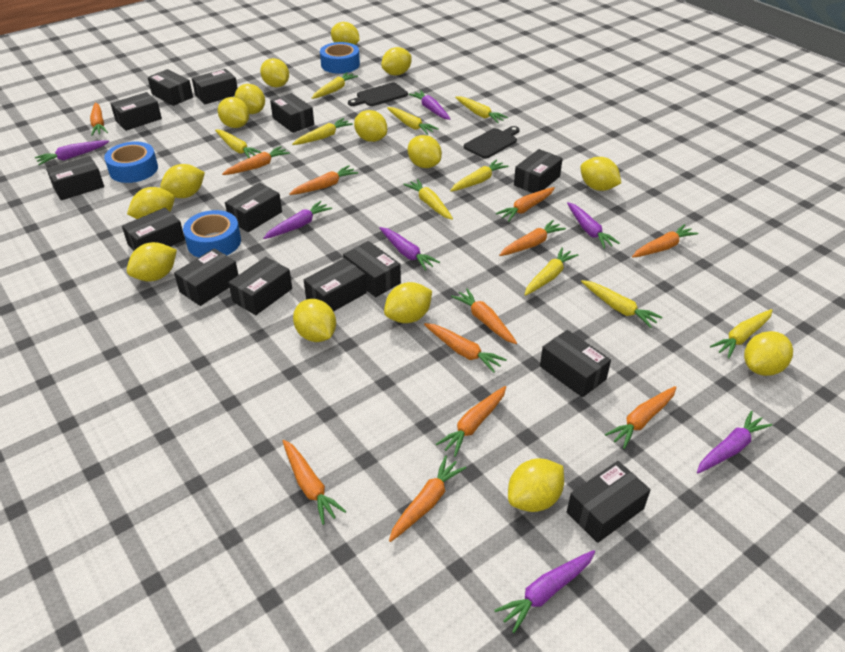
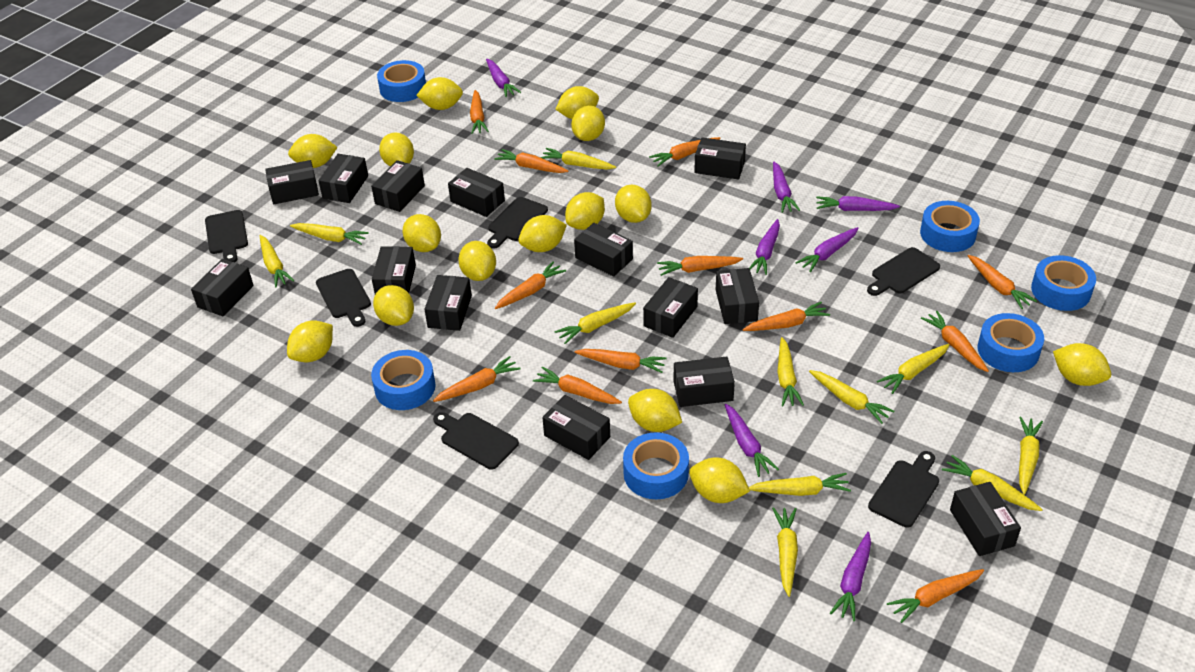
black cutting board: 2 -> 6
blue tape: 3 -> 6
yellow carrot: 10 -> 11

